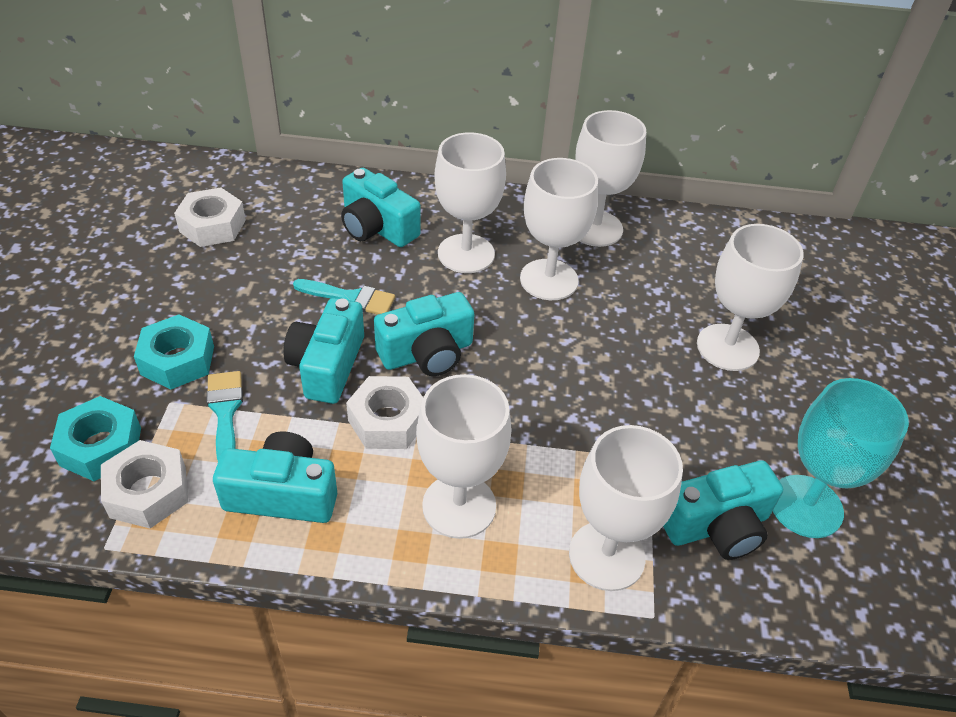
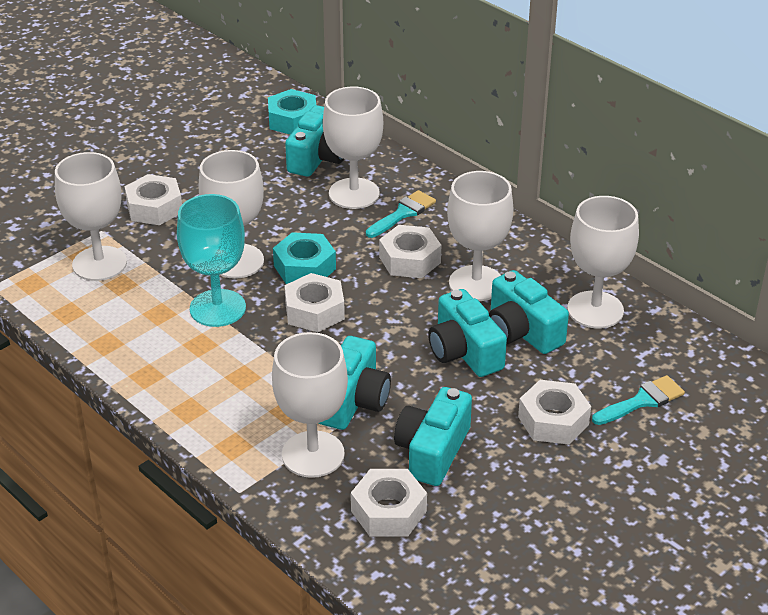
white nut: 3 -> 5

